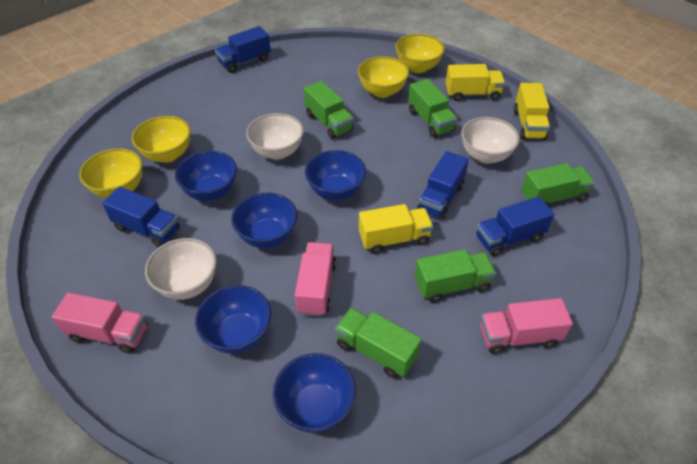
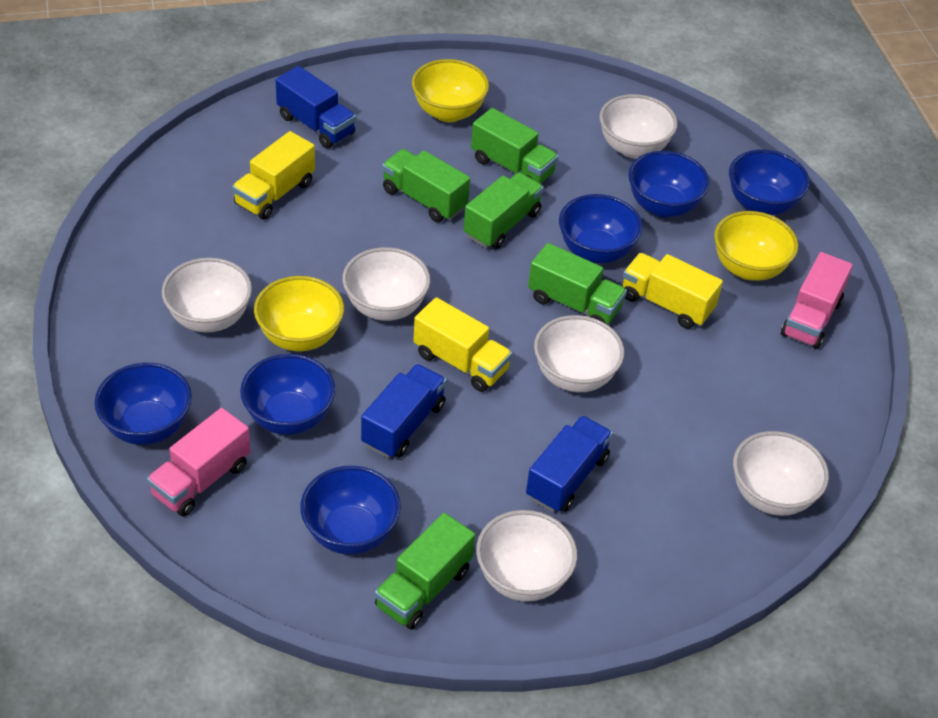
blue bowl: 5 -> 6
blue truck: 4 -> 3
pink truck: 3 -> 2
white bowl: 3 -> 6
yellow bowl: 4 -> 3

